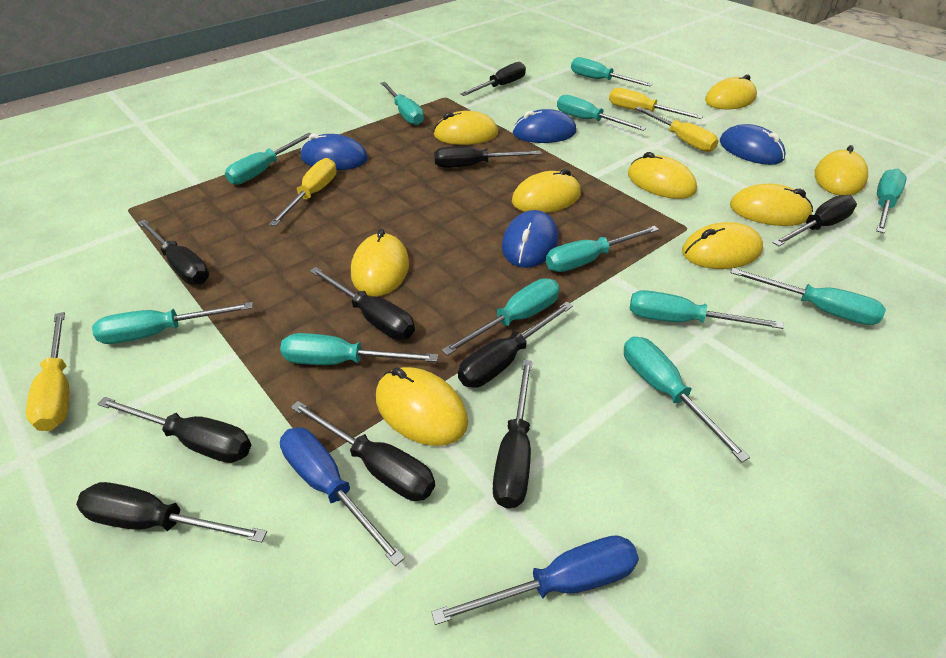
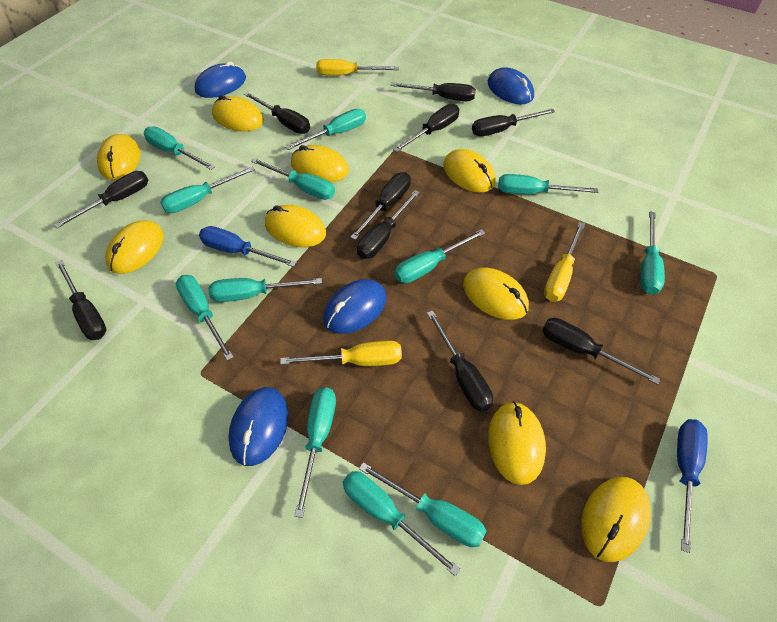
yellow screwdriver: 4 -> 3

